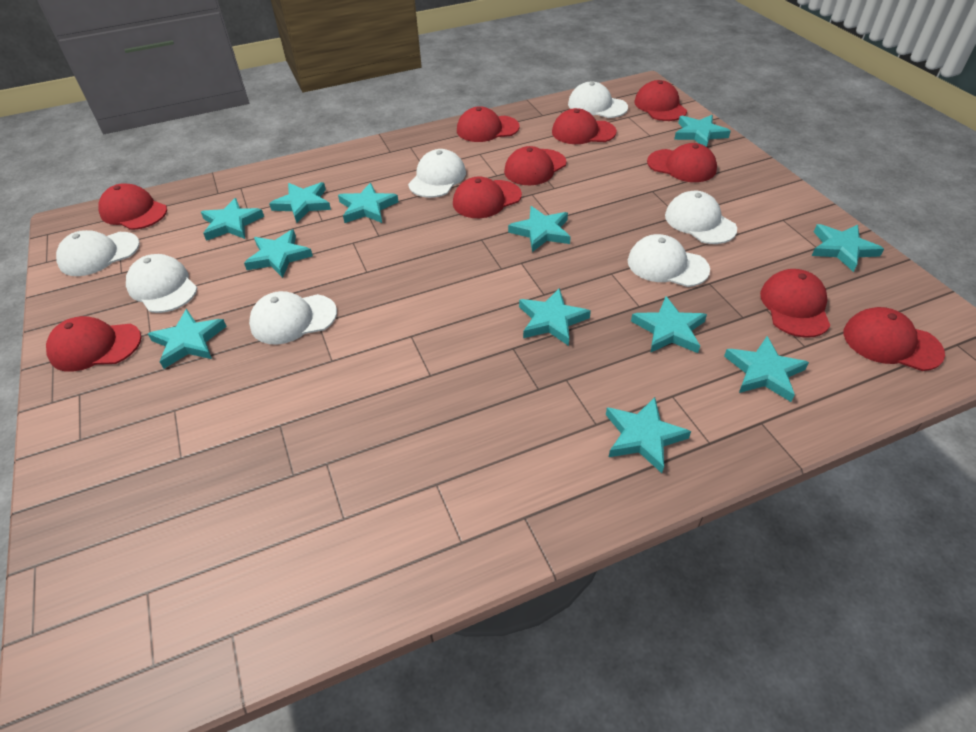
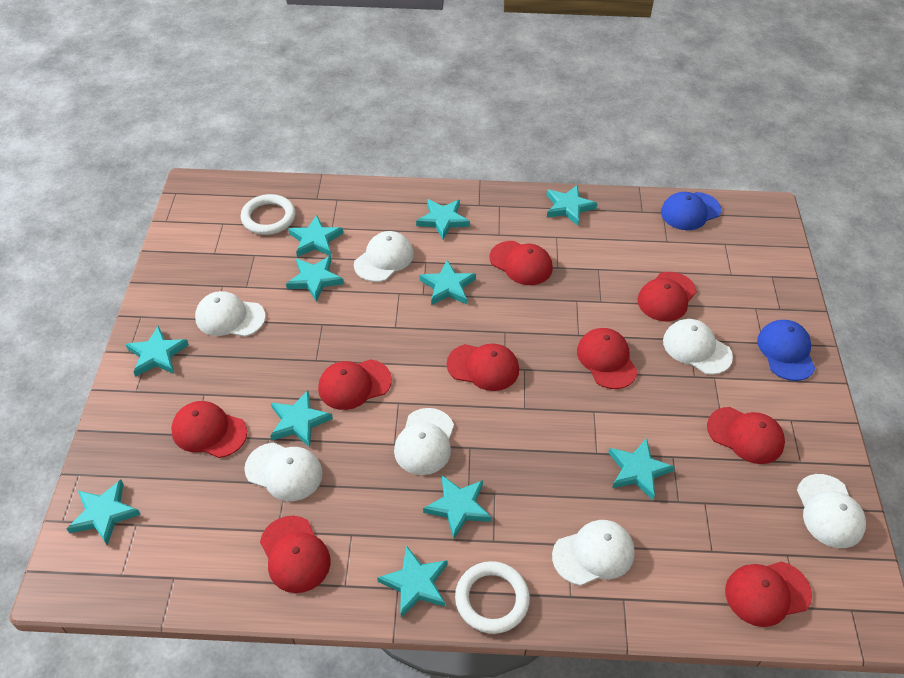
blue cap: 0 -> 2
red cap: 10 -> 9
turquoise star: 12 -> 11
white ring: 0 -> 2

